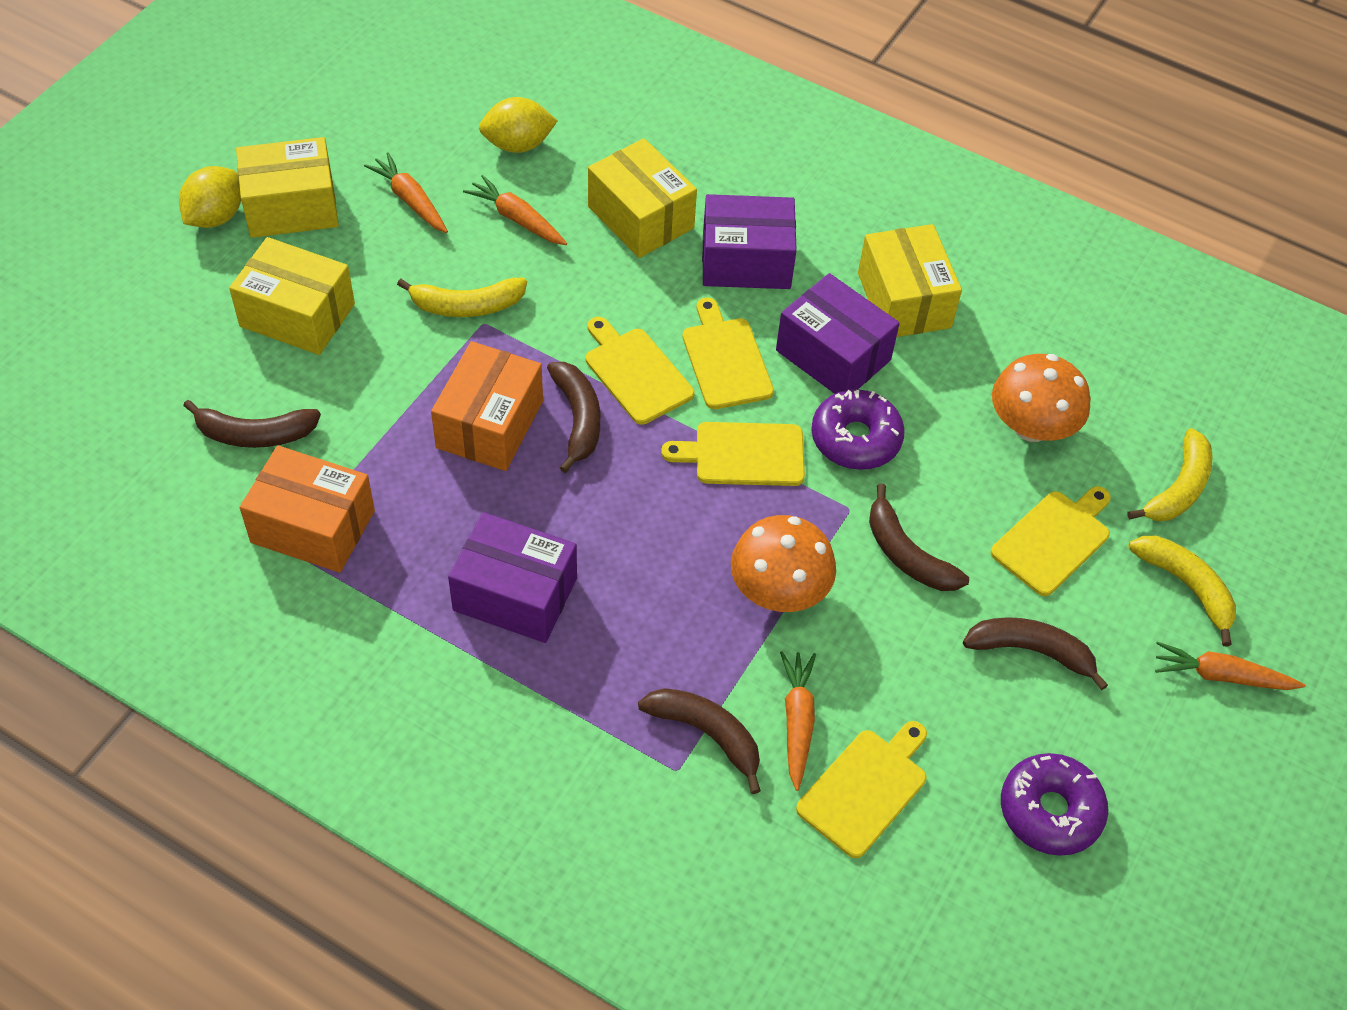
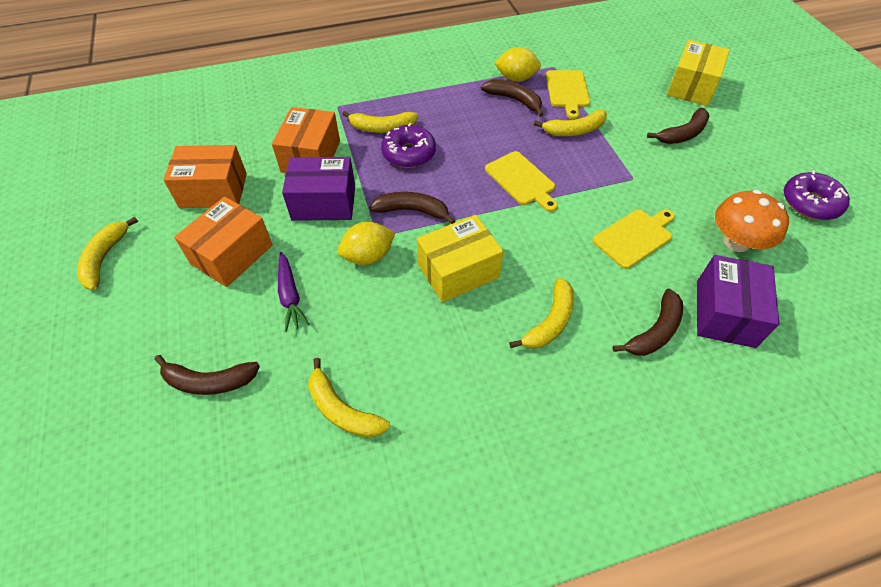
orange box: 2 -> 3
orange carrot: 4 -> 0
orange mushroom: 2 -> 1
purple box: 3 -> 2
purple carrot: 0 -> 1
yellow banana: 3 -> 5
yellow box: 4 -> 2
yellow cutting board: 5 -> 3

